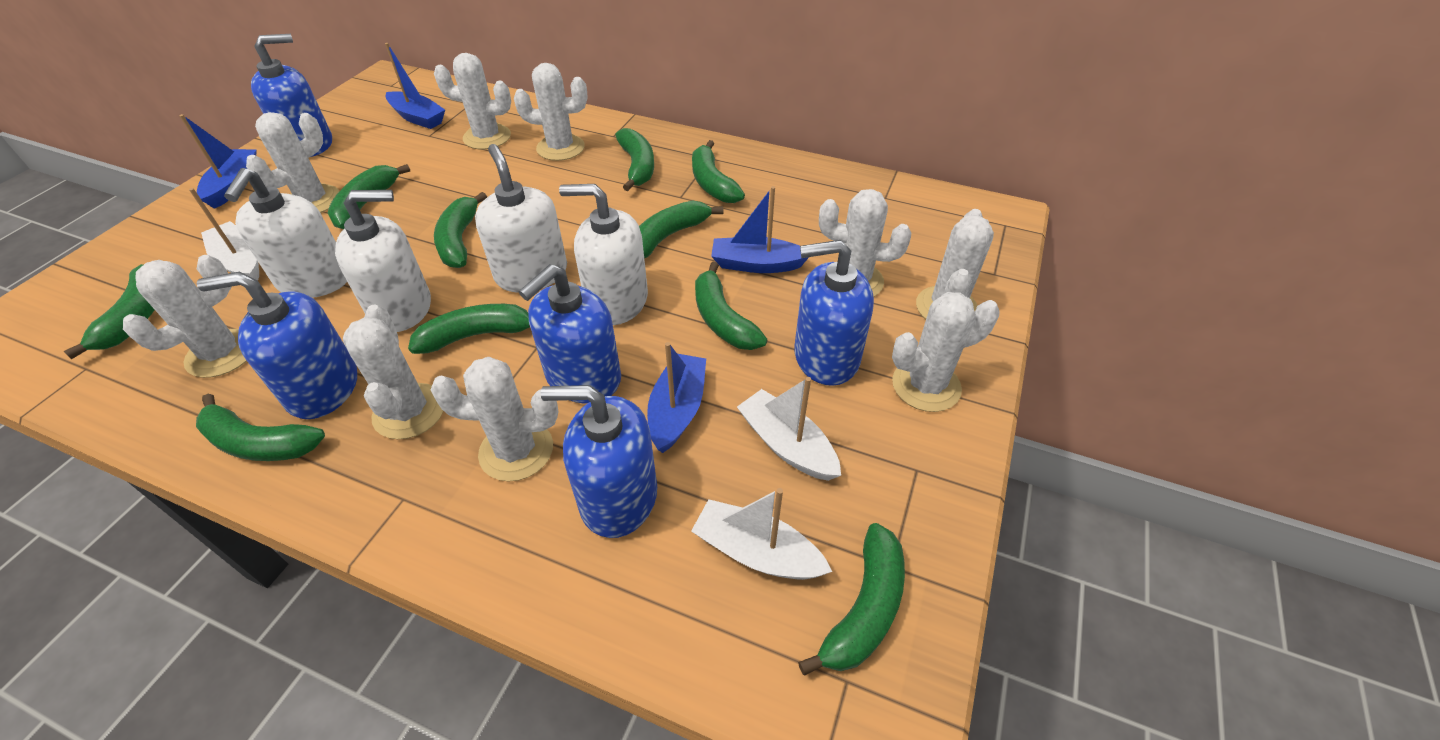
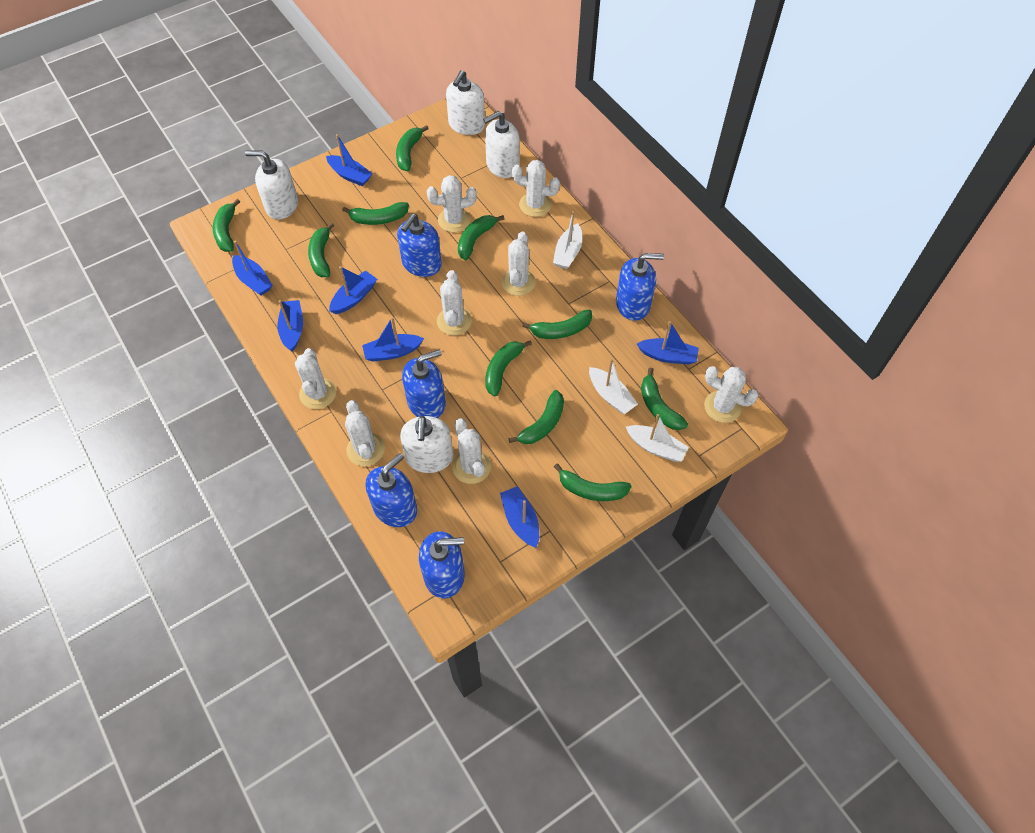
blue boat: 4 -> 7
white cactus: 9 -> 8

